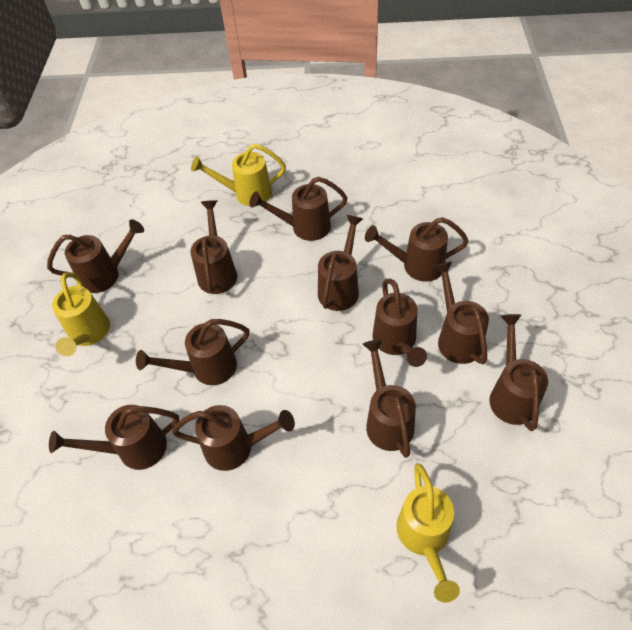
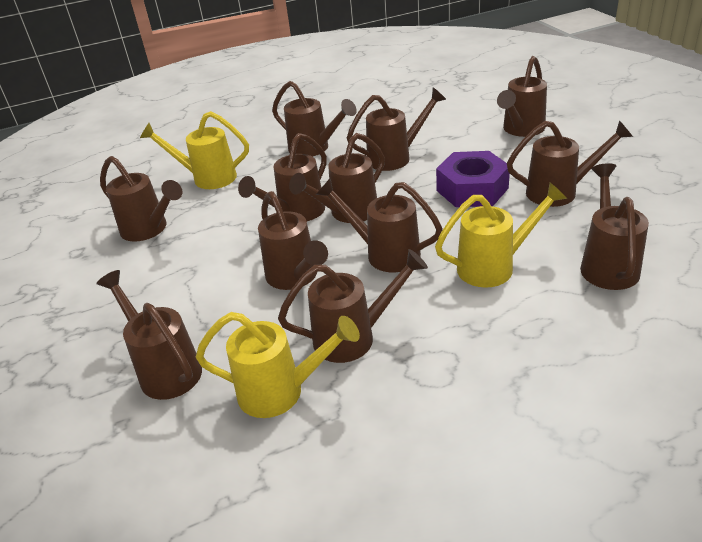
purple nut: 0 -> 1

